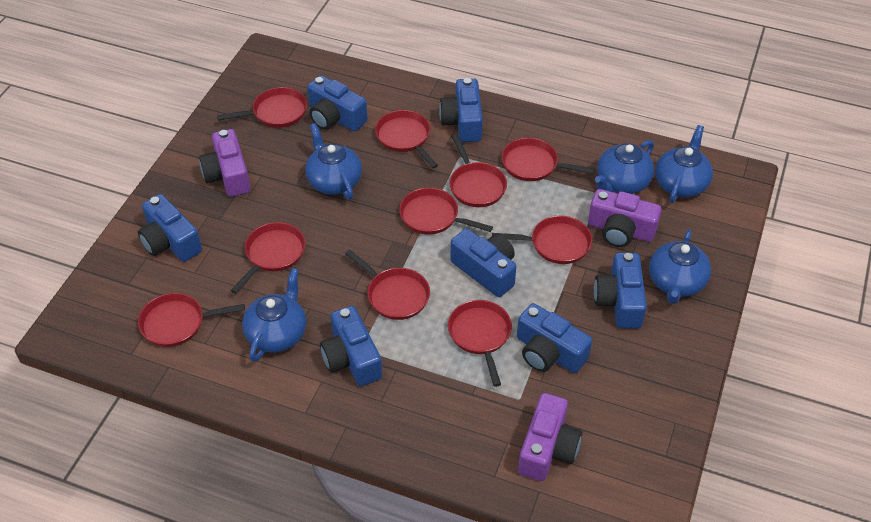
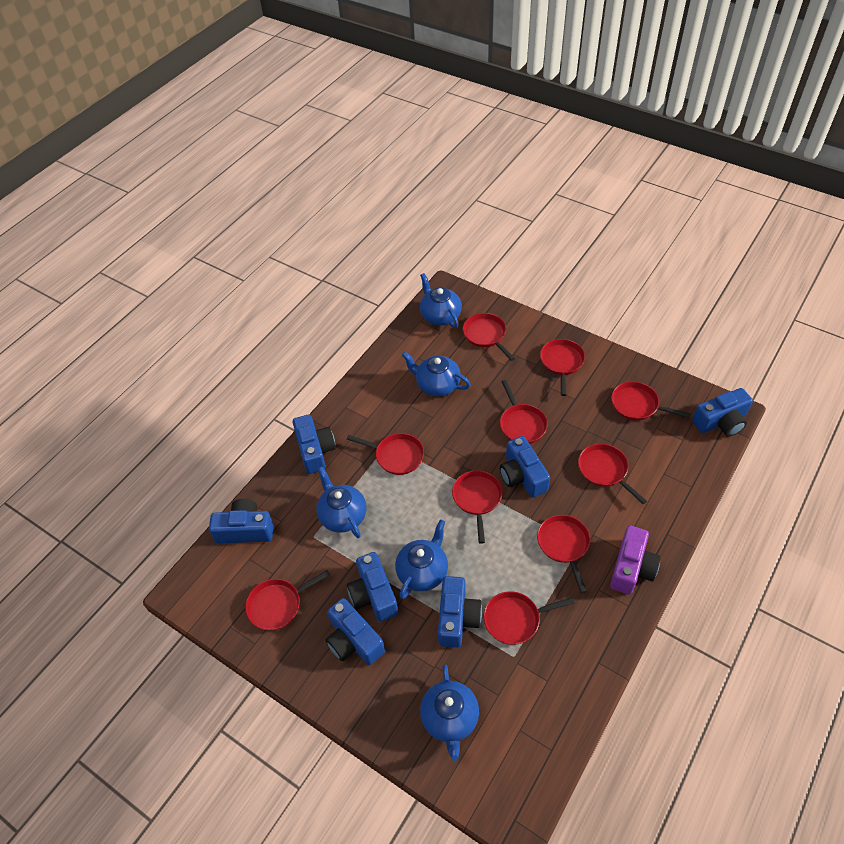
purple camera: 3 -> 1

